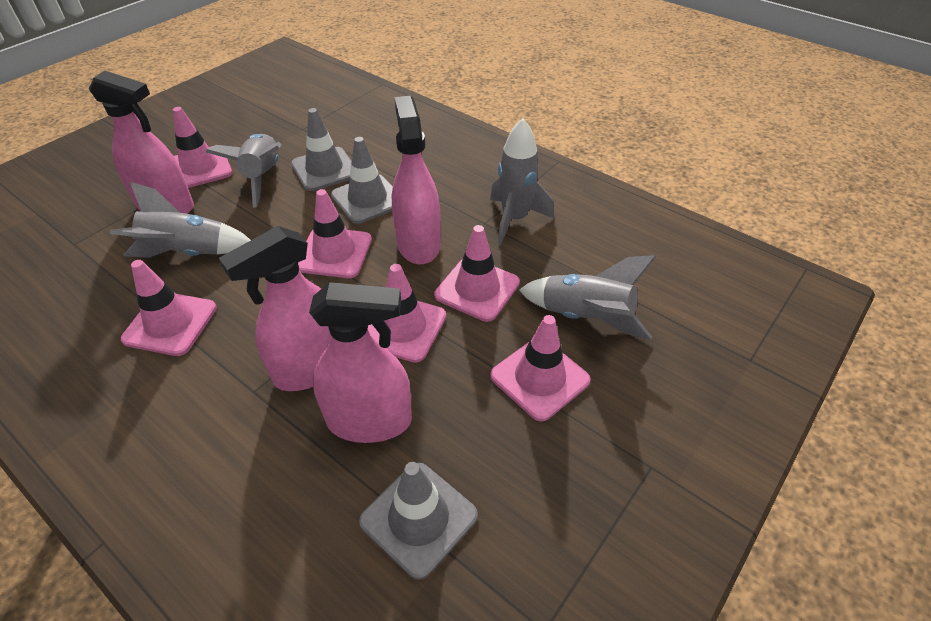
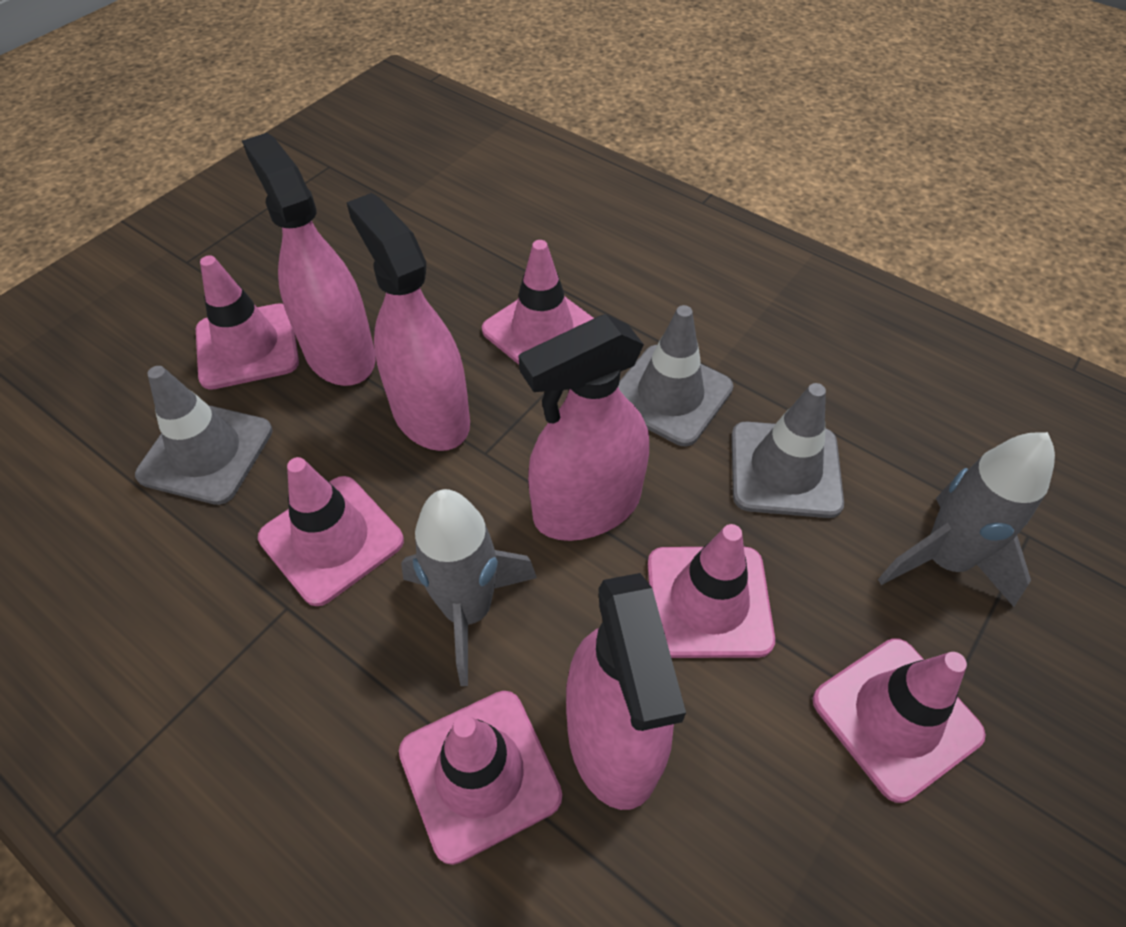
grey rocket: 4 -> 2

